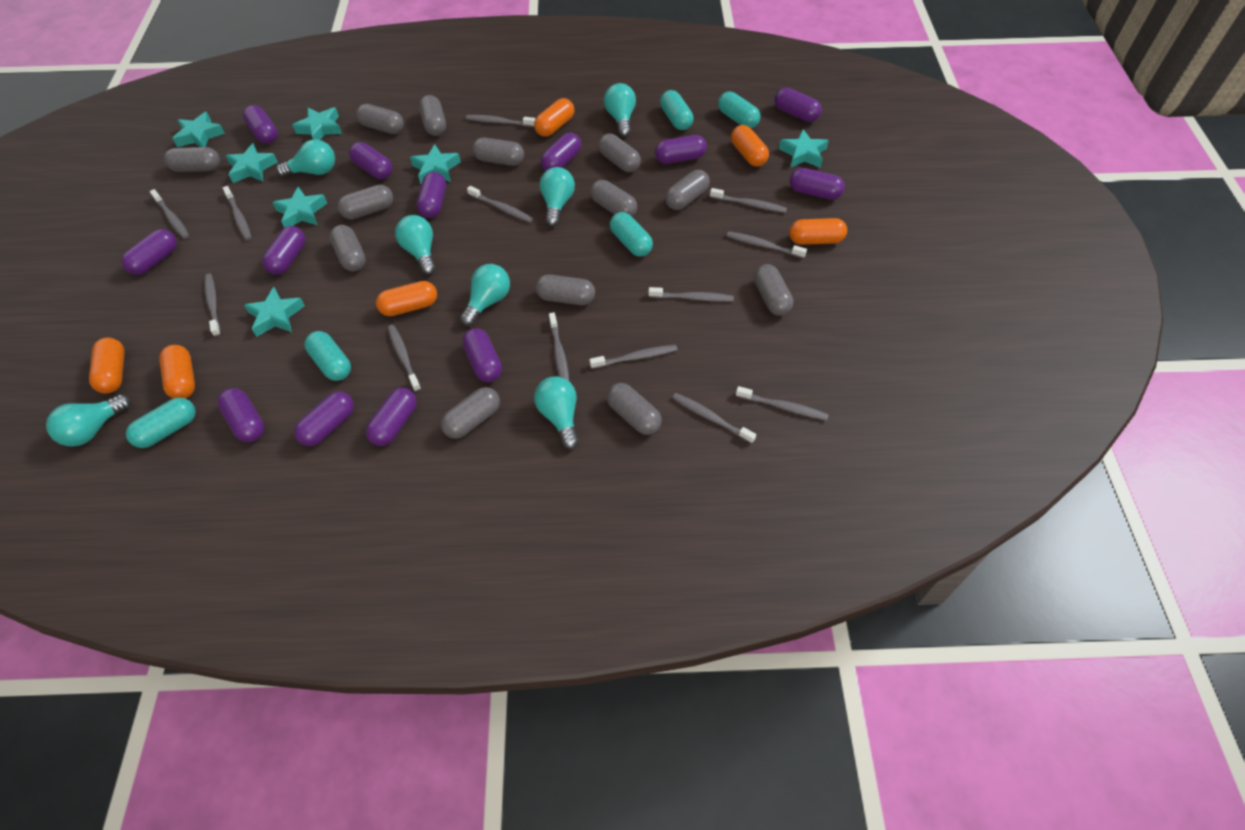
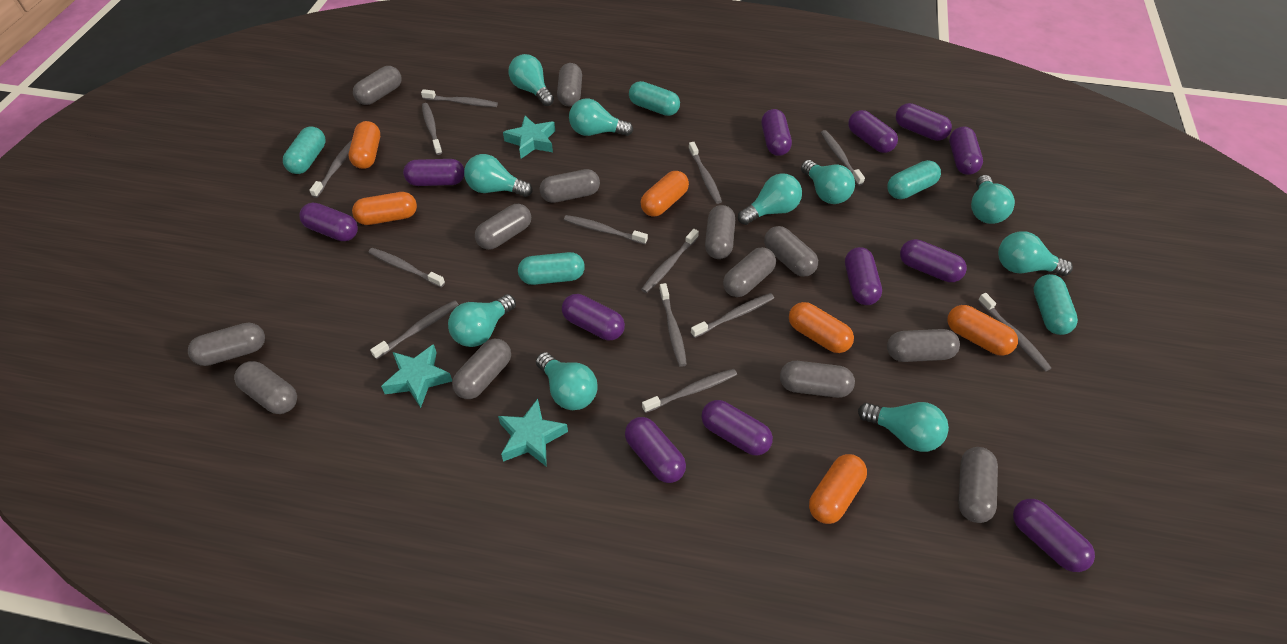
purple capsule: 13 -> 12
turquoise light bulb: 7 -> 10
turquoise star: 7 -> 3

